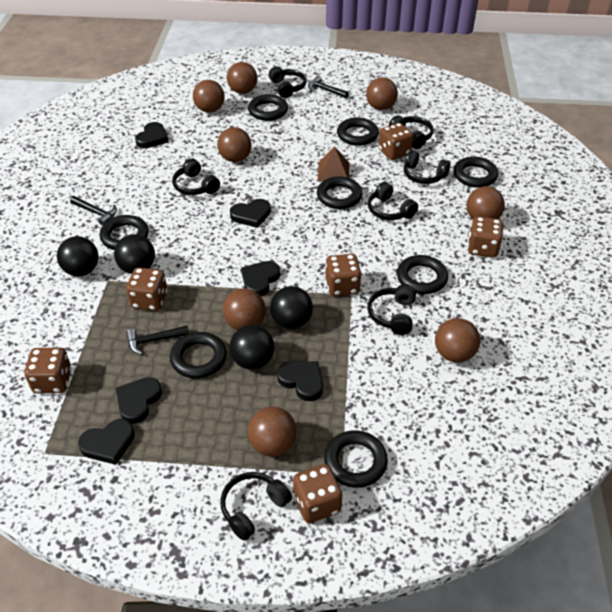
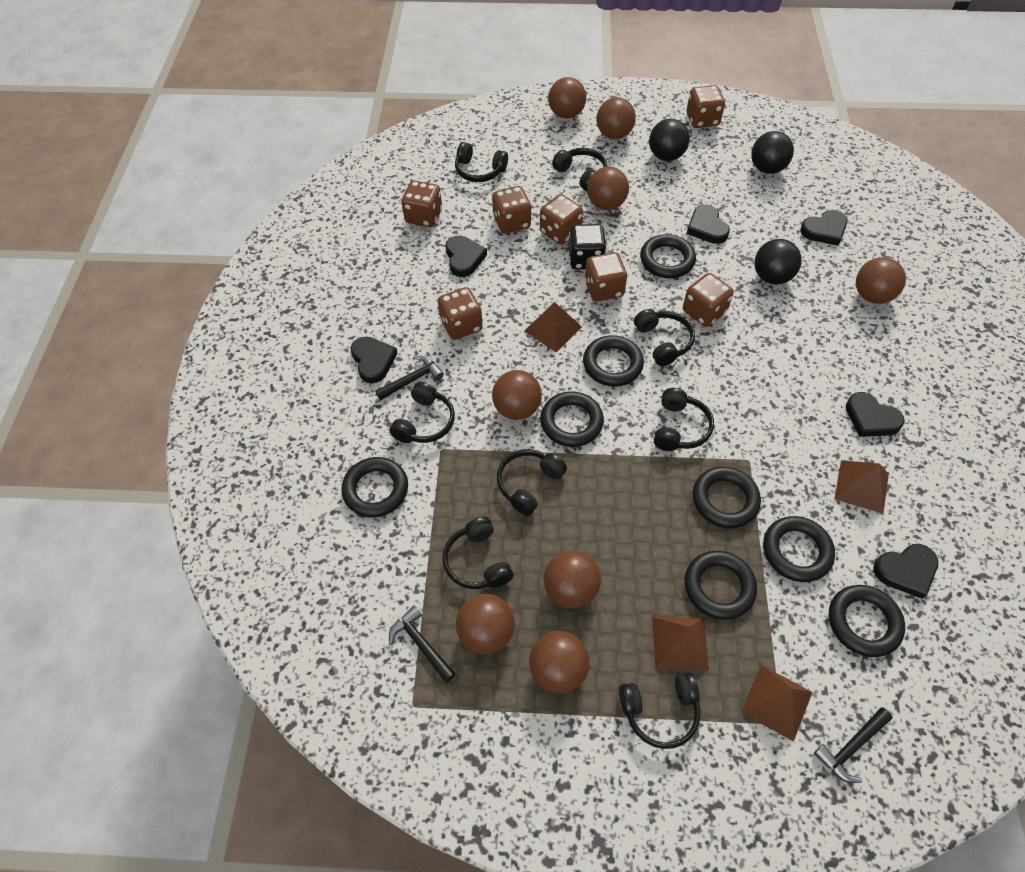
black ball: 4 -> 3
black dice: 0 -> 1
black headphones: 7 -> 8
brown dice: 6 -> 7
brown pyramid: 1 -> 4

